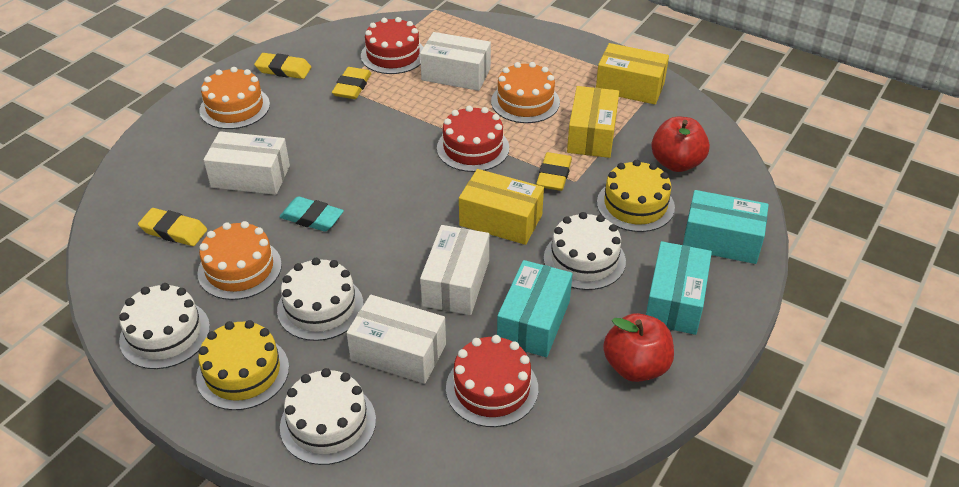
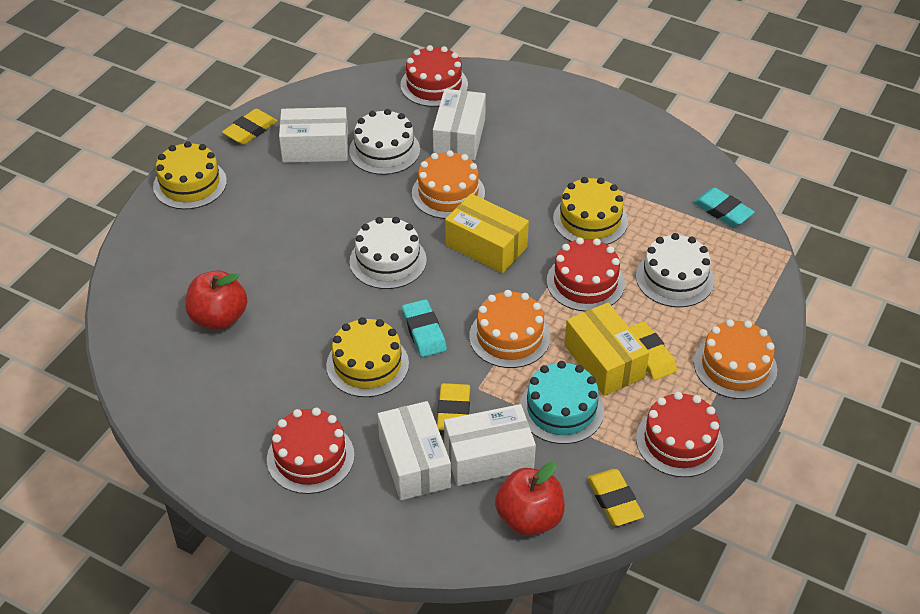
red cake: 3 -> 4
turquoise box: 3 -> 0
turquoise cake: 0 -> 1
turquoise eraser: 1 -> 2
white cake: 4 -> 3
yellow box: 3 -> 2
yellow cake: 2 -> 3

